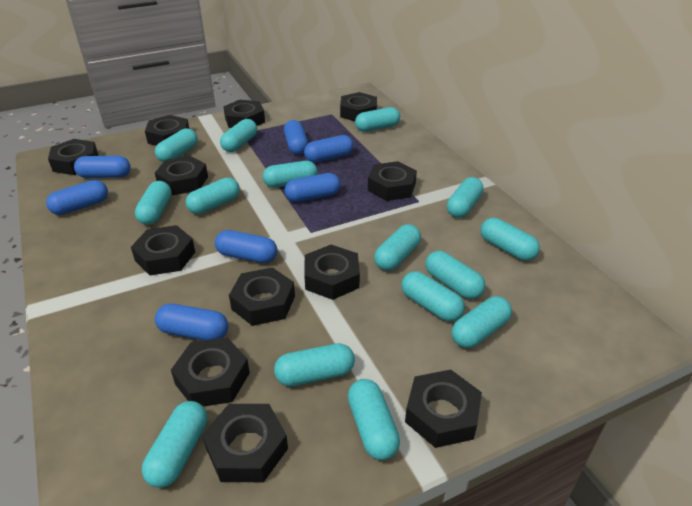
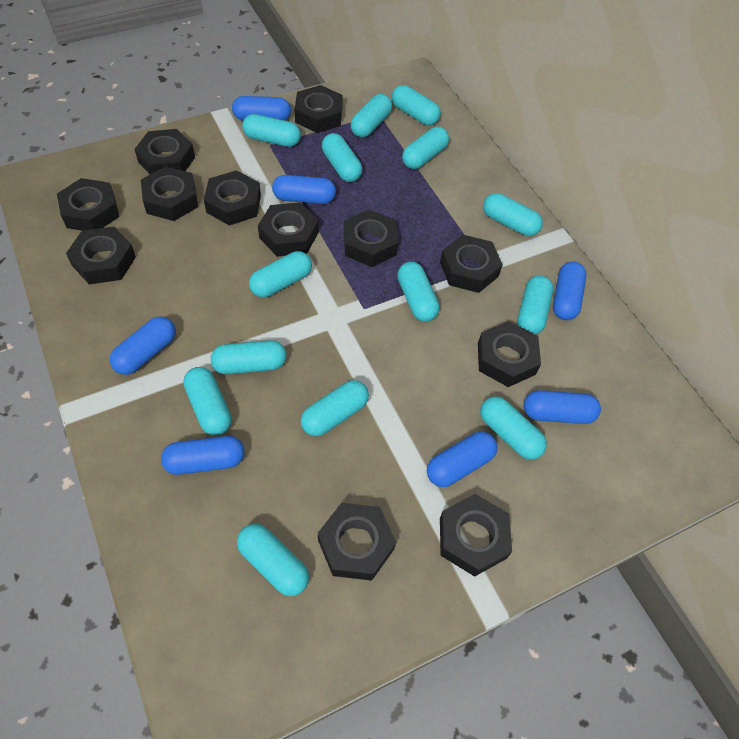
turquoise capsule: 15 -> 14

